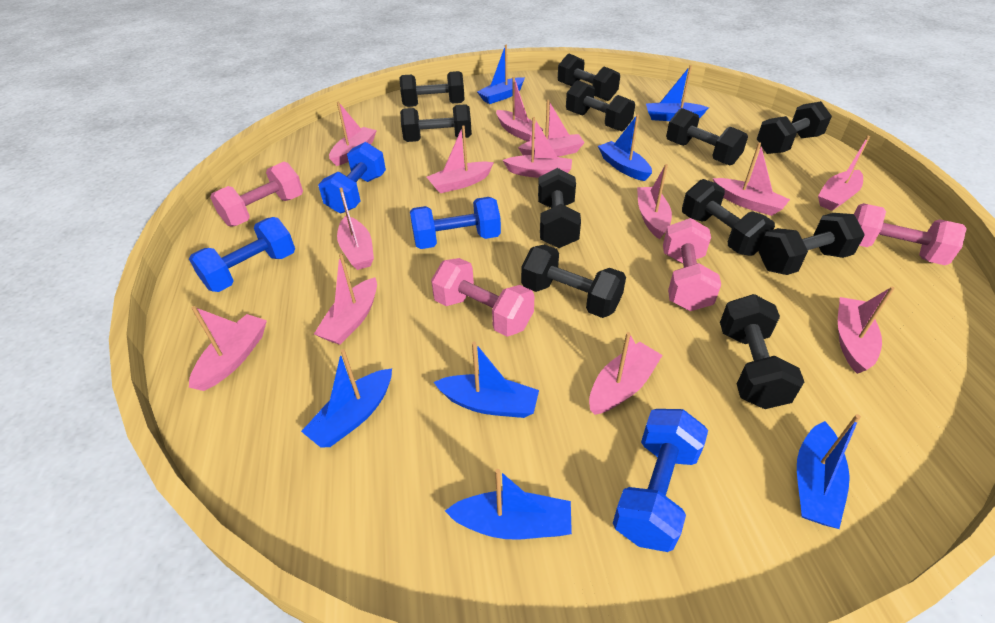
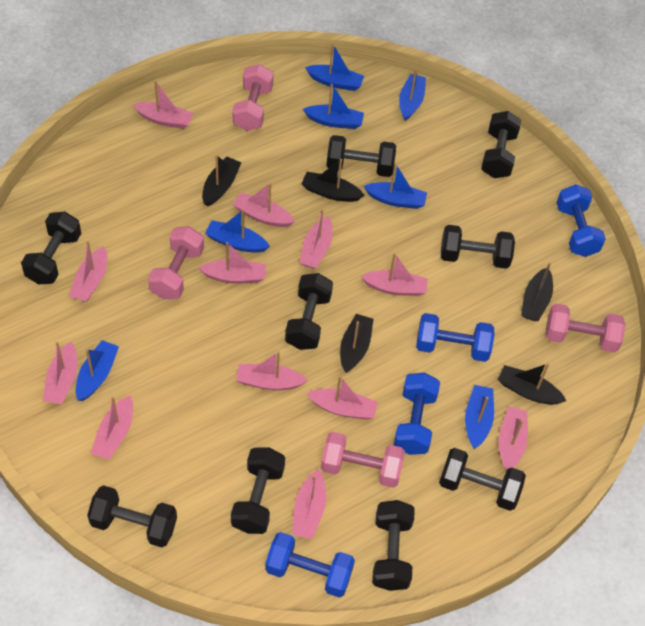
black boat: 0 -> 5
black dumbbell: 11 -> 9
pink boat: 13 -> 12

